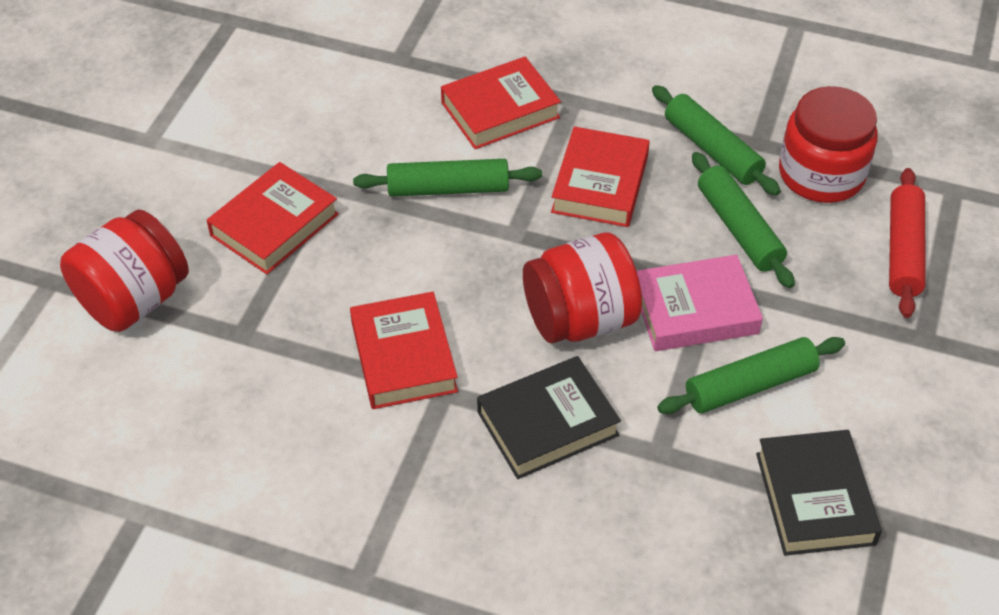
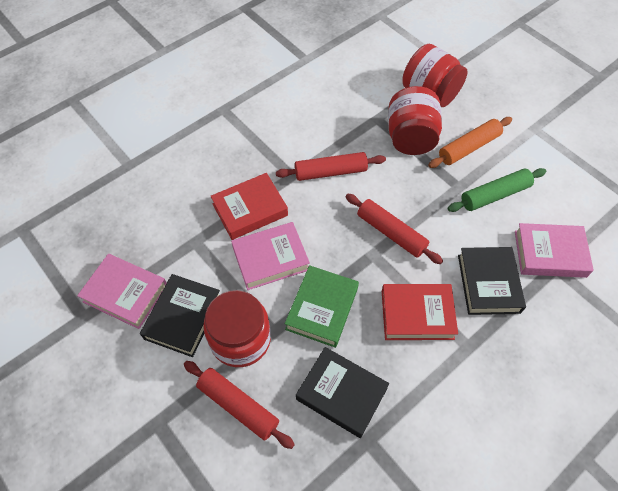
black book: 2 -> 3
green book: 0 -> 1
green rolling pin: 4 -> 1
orange rolling pin: 0 -> 1
pink book: 1 -> 3
red book: 4 -> 2
red rolling pin: 1 -> 3

